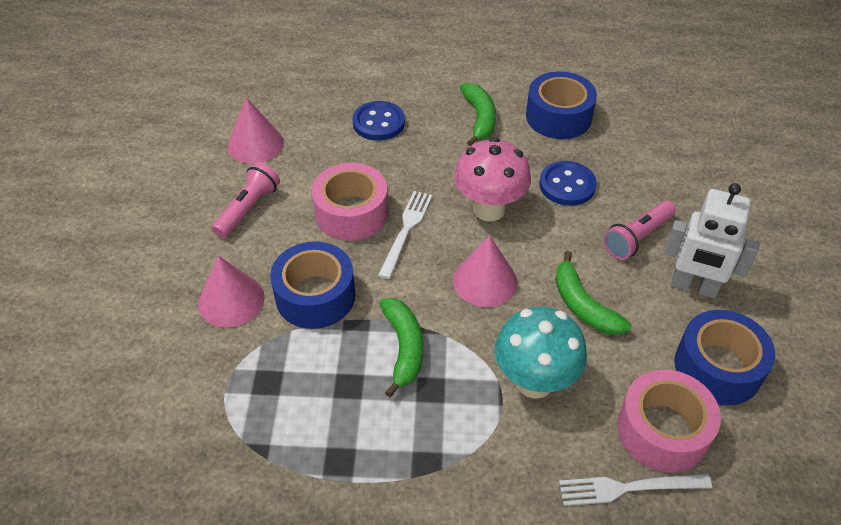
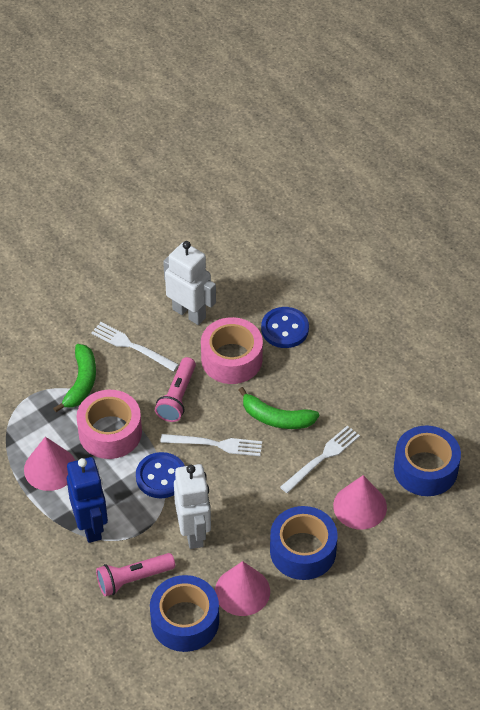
blue robot: 0 -> 1
green banana: 3 -> 2
pink mushroom: 1 -> 0
turquoise mushroom: 1 -> 0
white fork: 2 -> 3
white robot: 1 -> 2

